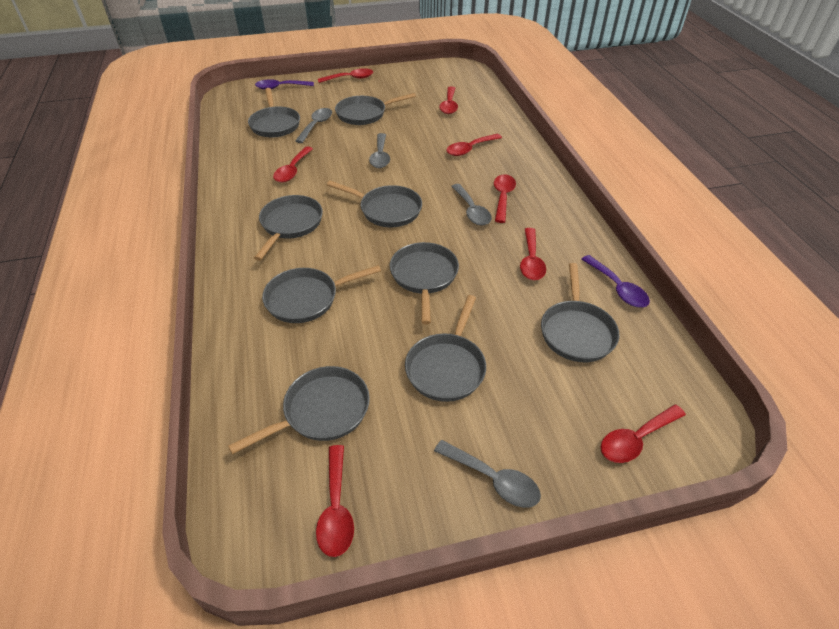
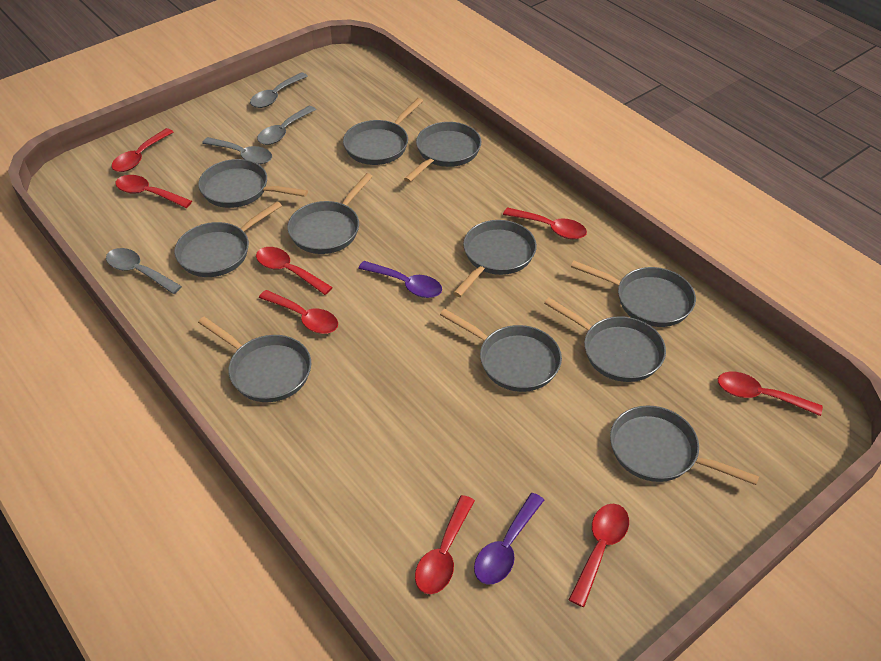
grey pan: 9 -> 11

